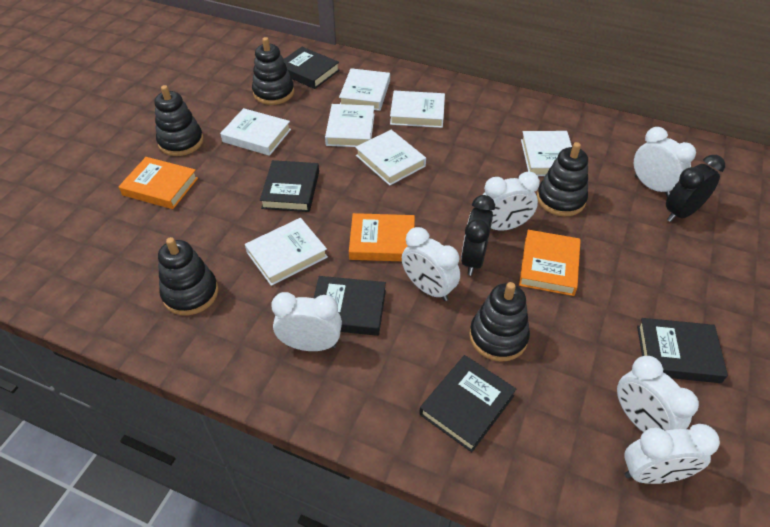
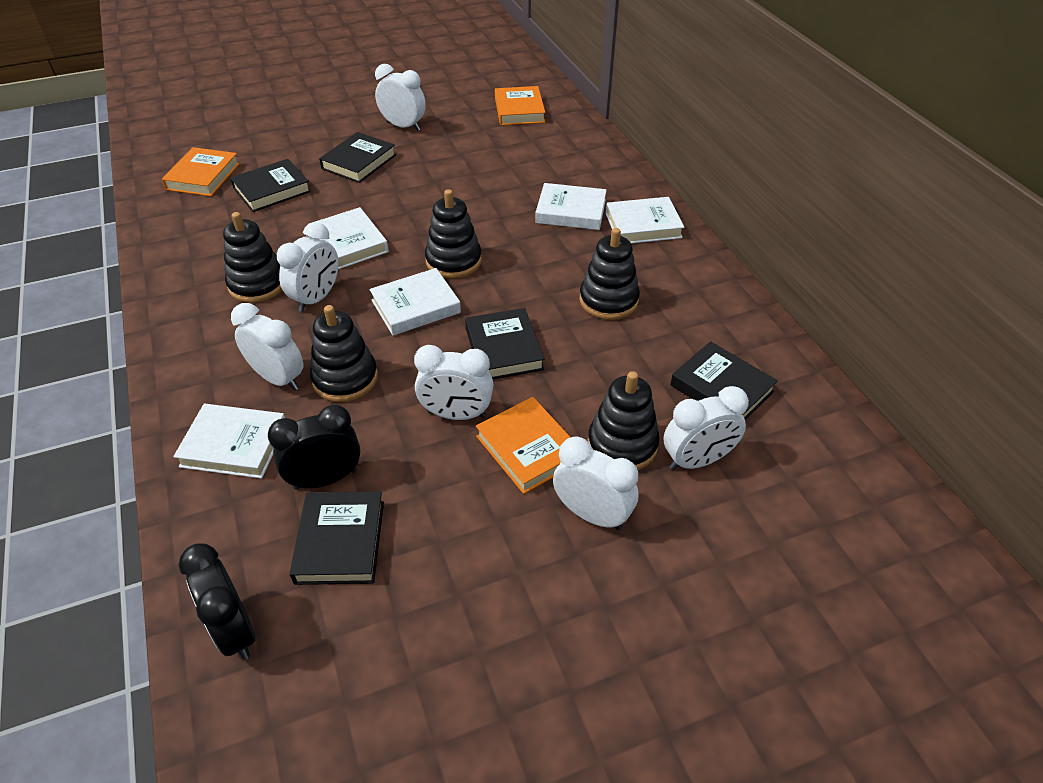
white book: 7 -> 5

